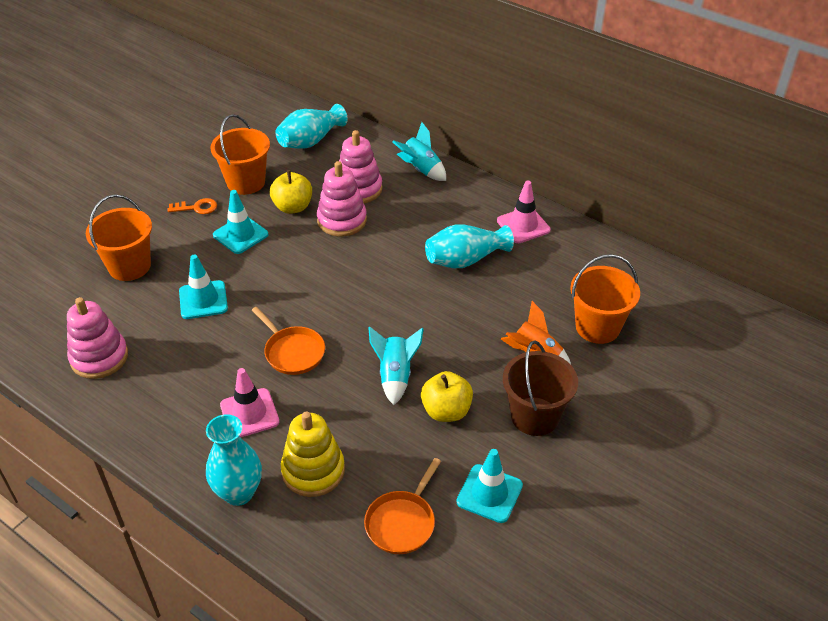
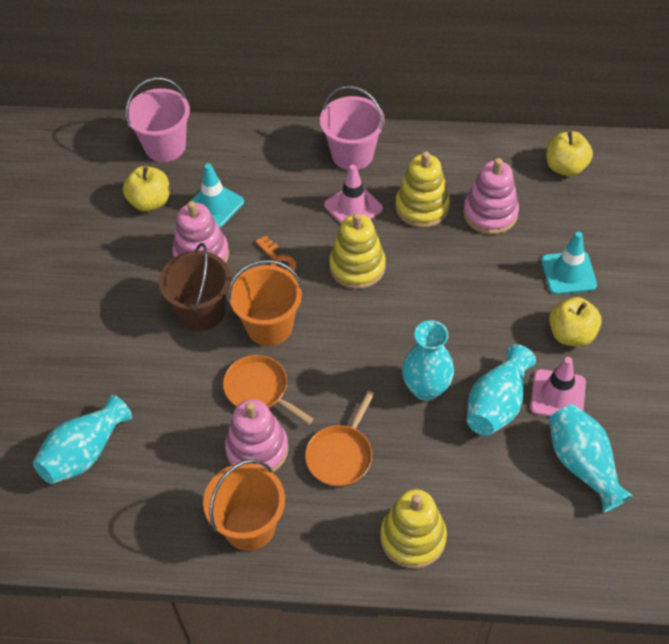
orange bucket: 3 -> 2
orange rocket: 1 -> 0
pink bucket: 0 -> 2
turquoise rocket: 2 -> 0
turquoise traffic cone: 3 -> 2
turquoise vase: 3 -> 4
yellow apple: 2 -> 3
yellow stacking toy: 1 -> 3

